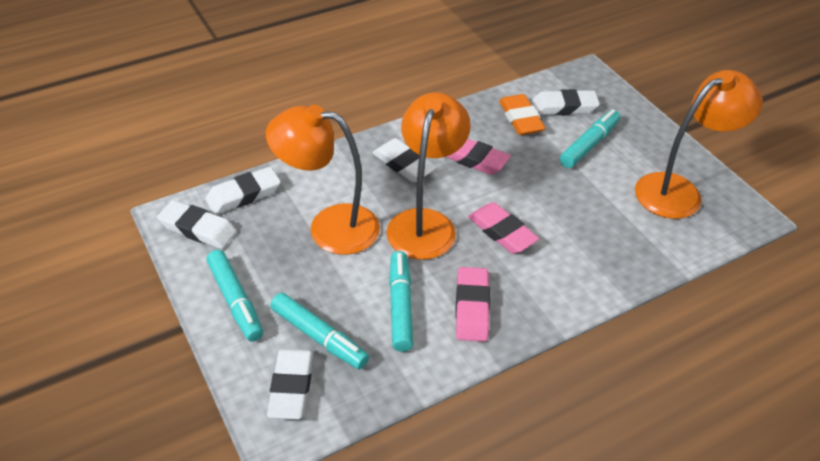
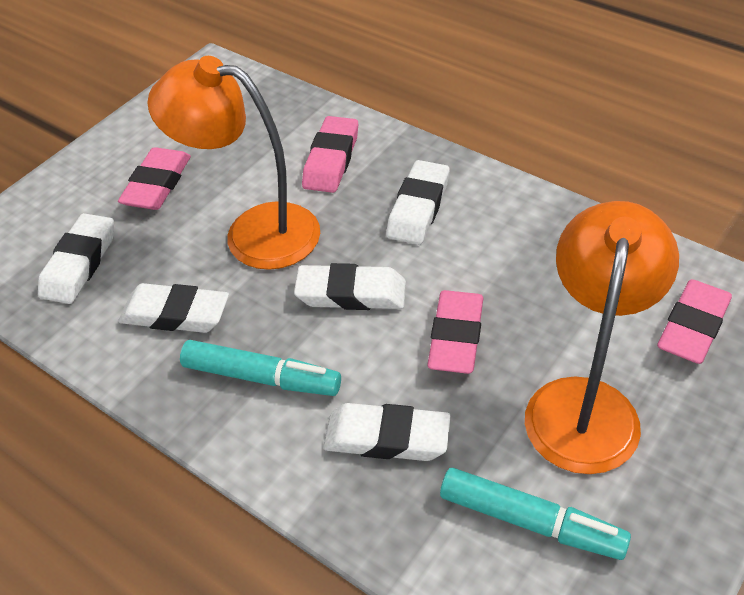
orange eraser: 1 -> 0
orange lamp: 3 -> 2
pink eraser: 3 -> 4
turquoise marker: 4 -> 2

